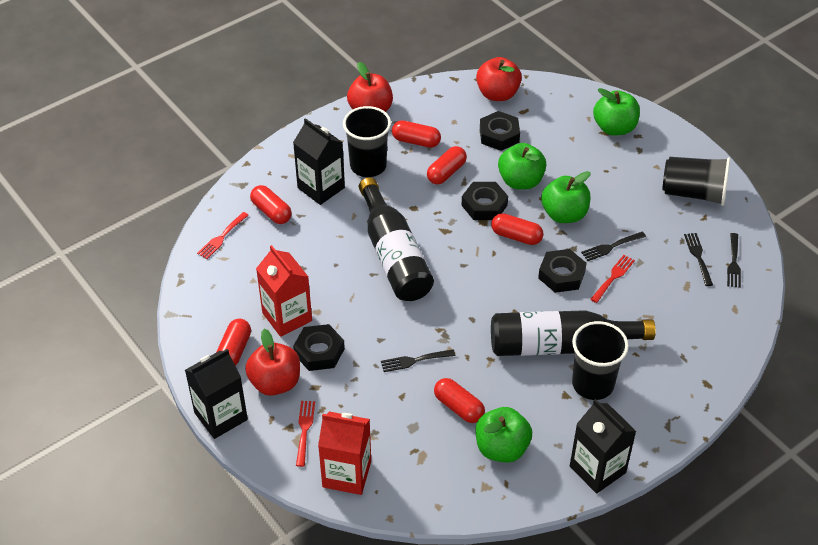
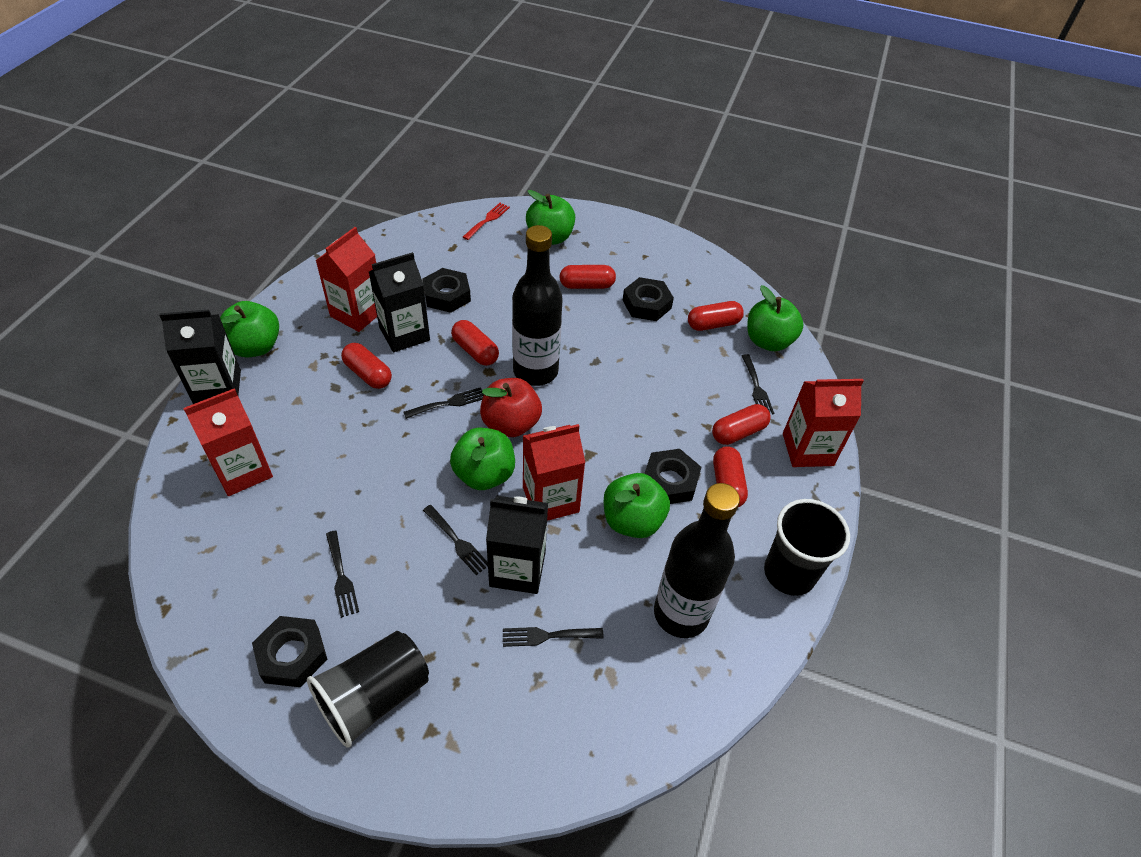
black cup: 3 -> 2
black fork: 4 -> 5
green apple: 4 -> 5
red apple: 3 -> 1
red carton: 2 -> 4
red fork: 3 -> 1

